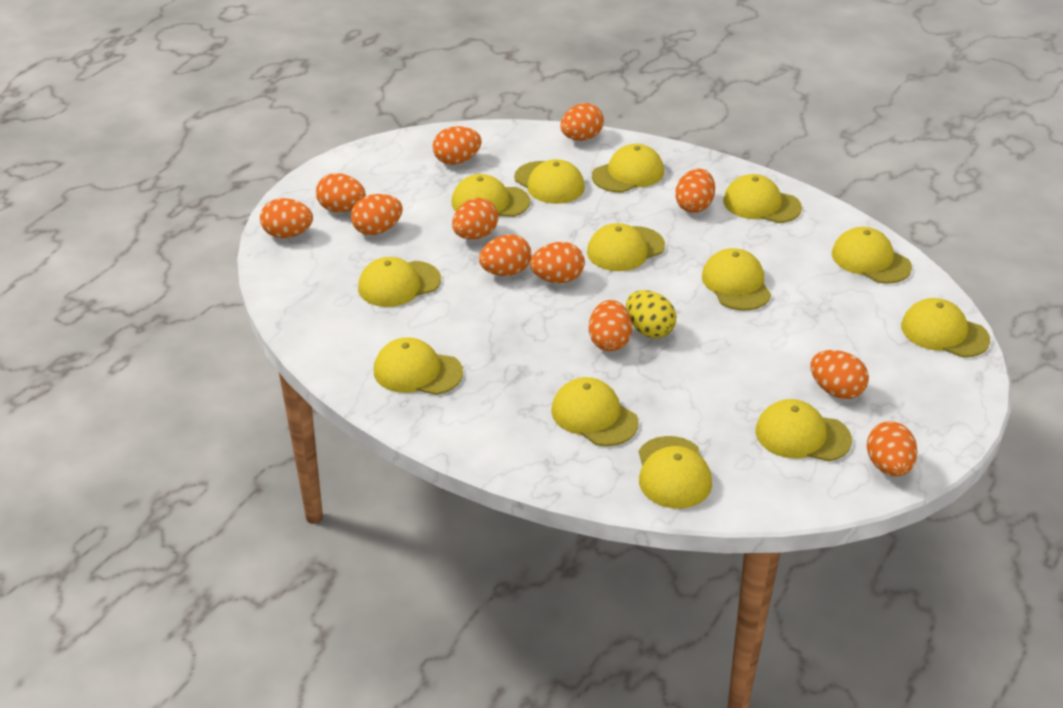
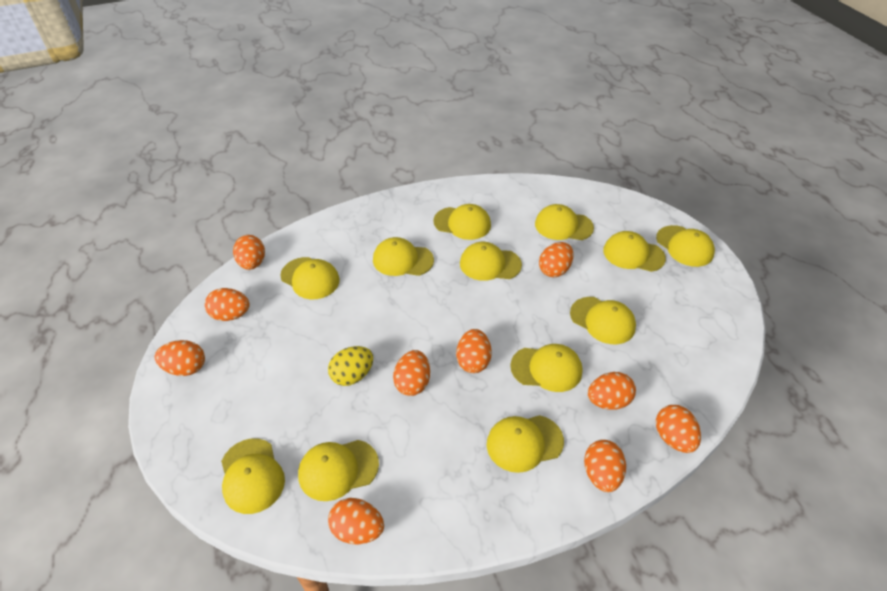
orange egg: 12 -> 10
yellow cap: 13 -> 12

